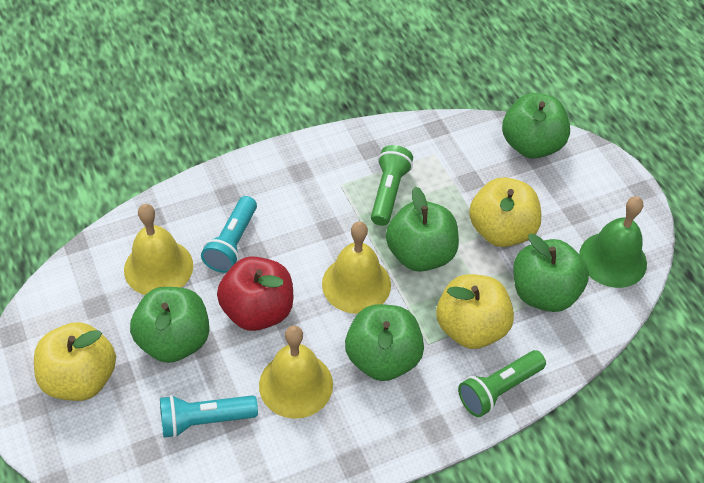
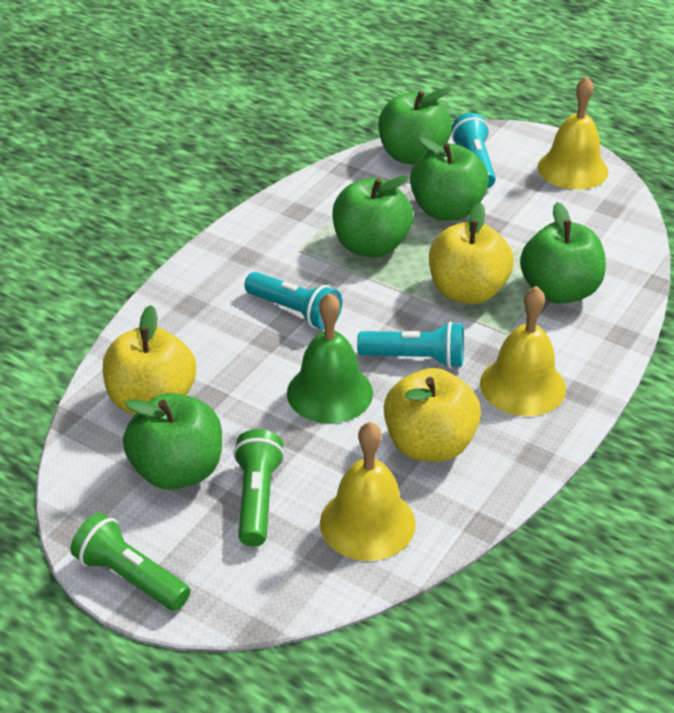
red apple: 1 -> 0
turquoise flashlight: 2 -> 3

